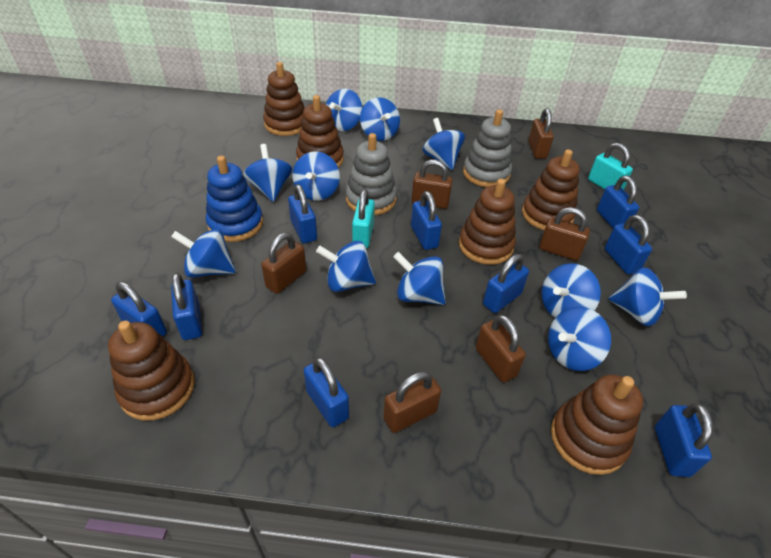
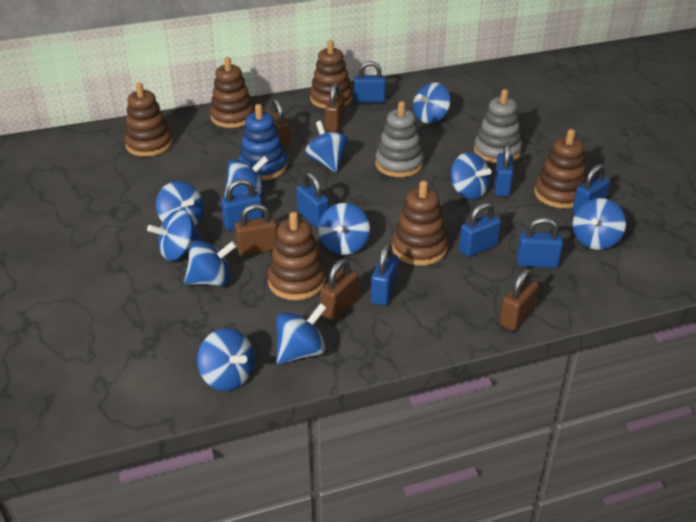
blue padlock: 9 -> 8
brown padlock: 6 -> 5
turquoise padlock: 2 -> 0

